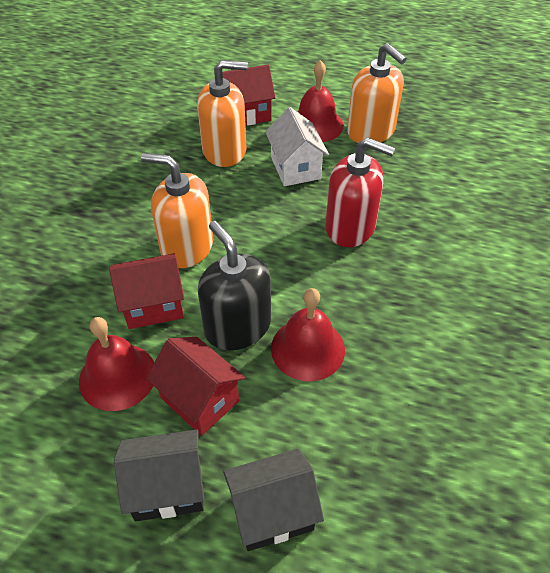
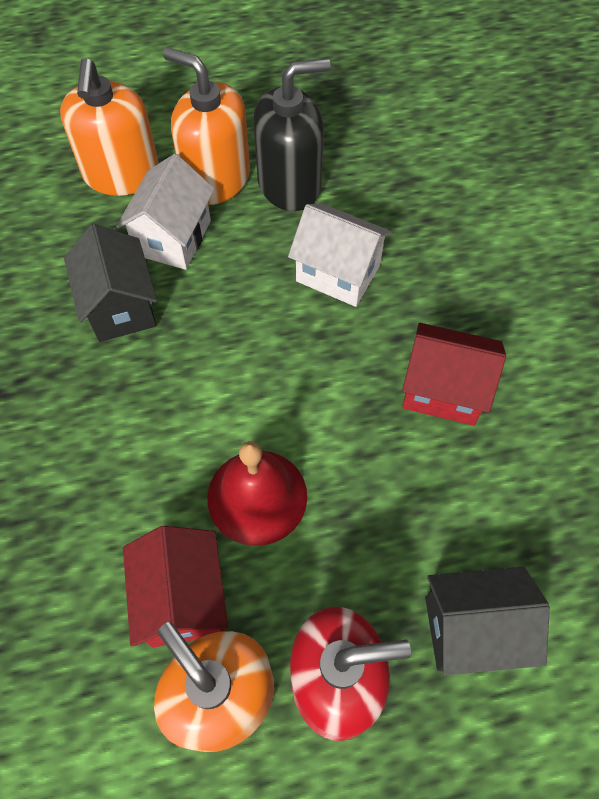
red bell: 3 -> 1
red house: 3 -> 2
white house: 1 -> 2

